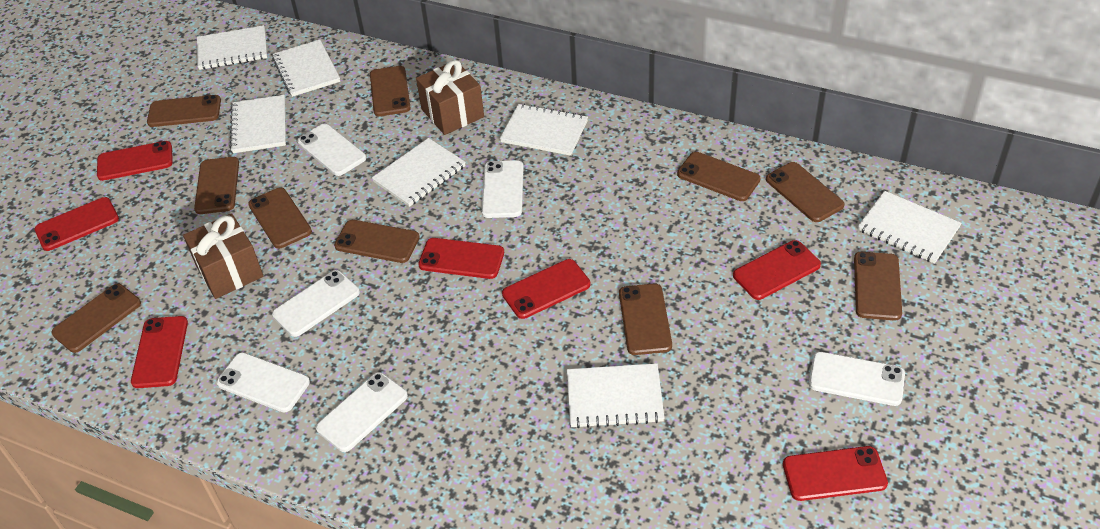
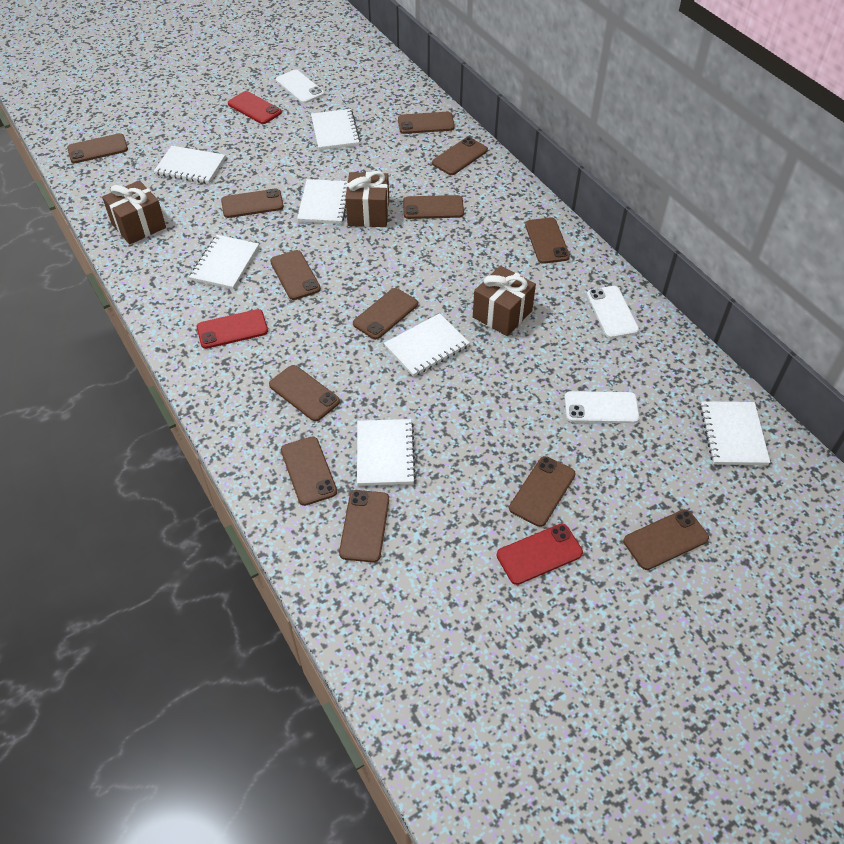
brown gift: 2 -> 3
brown phone: 10 -> 13
red phone: 7 -> 3
white phone: 6 -> 3

